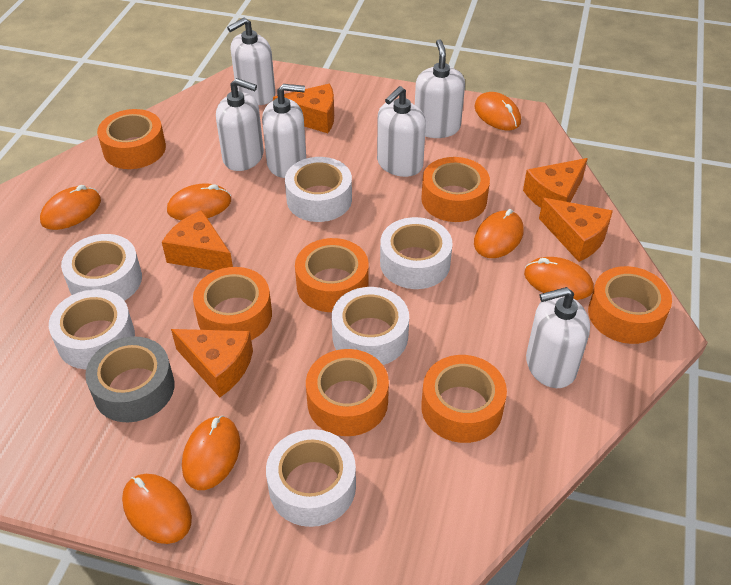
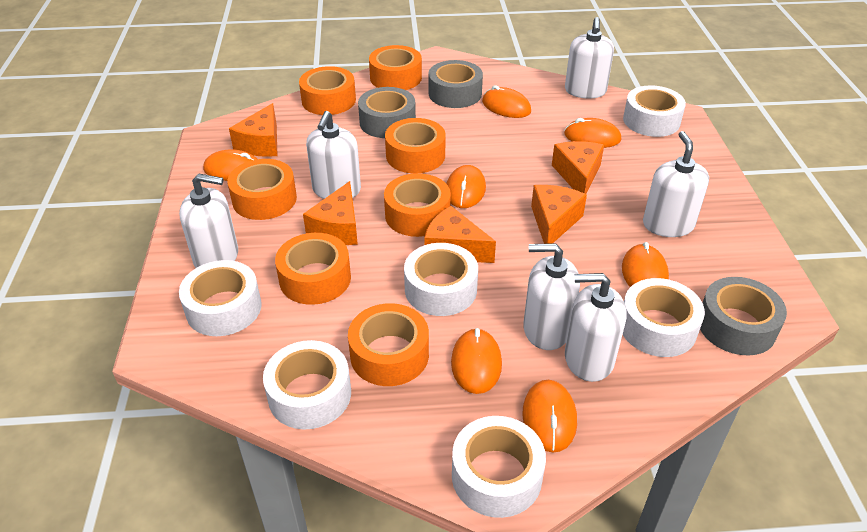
grey tape: 1 -> 3

